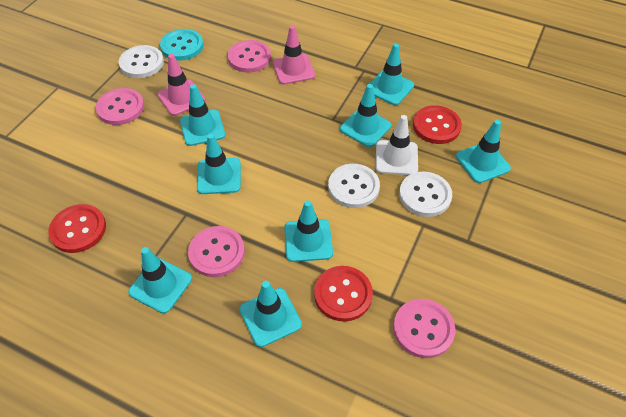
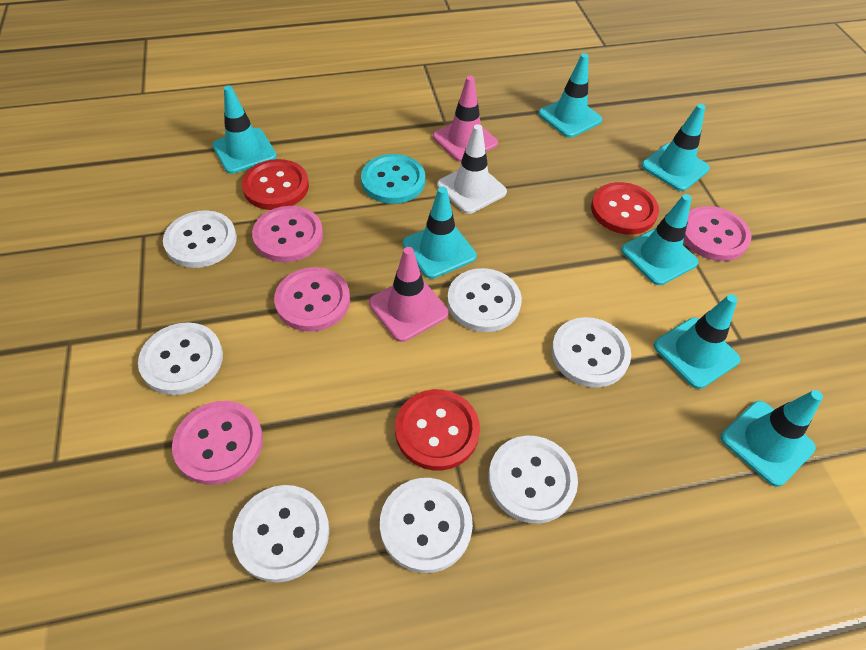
turquoise traffic cone: 8 -> 7
white button: 3 -> 7

